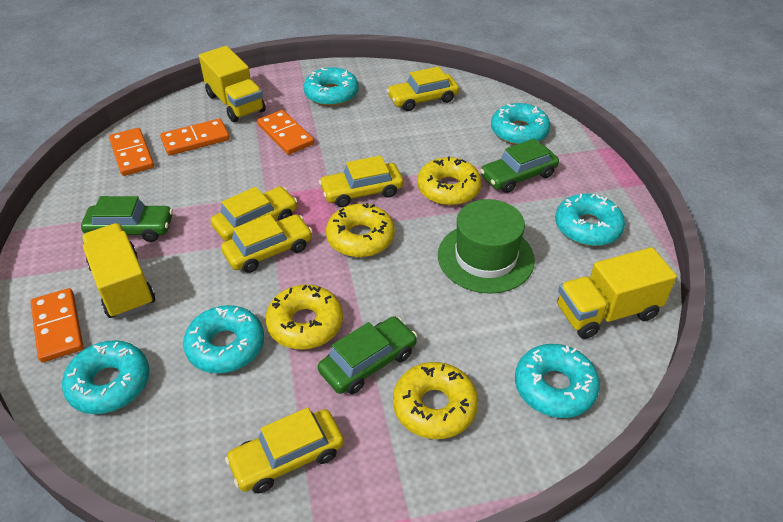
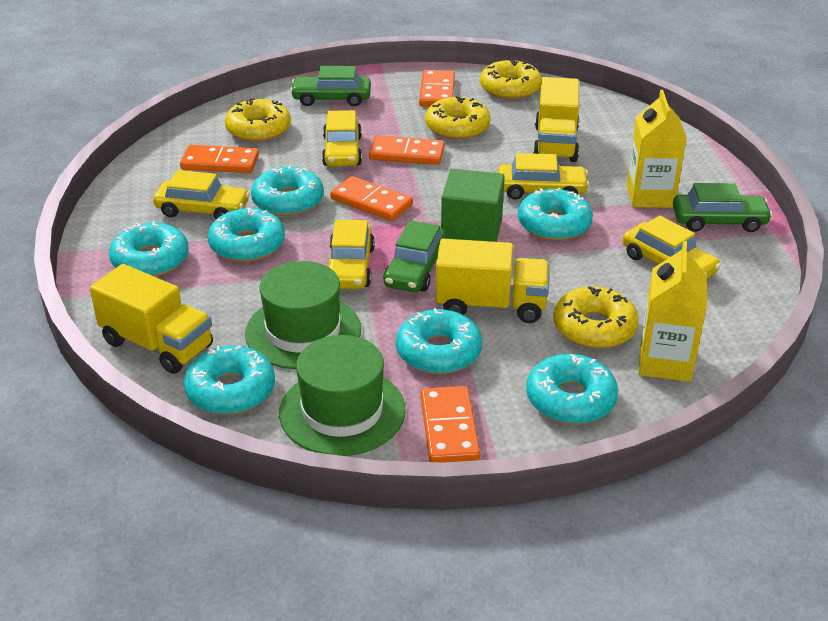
green cube: 0 -> 1
green hat: 1 -> 2
orange domino: 4 -> 5
turquoise donut: 6 -> 7
yellow carton: 0 -> 2

